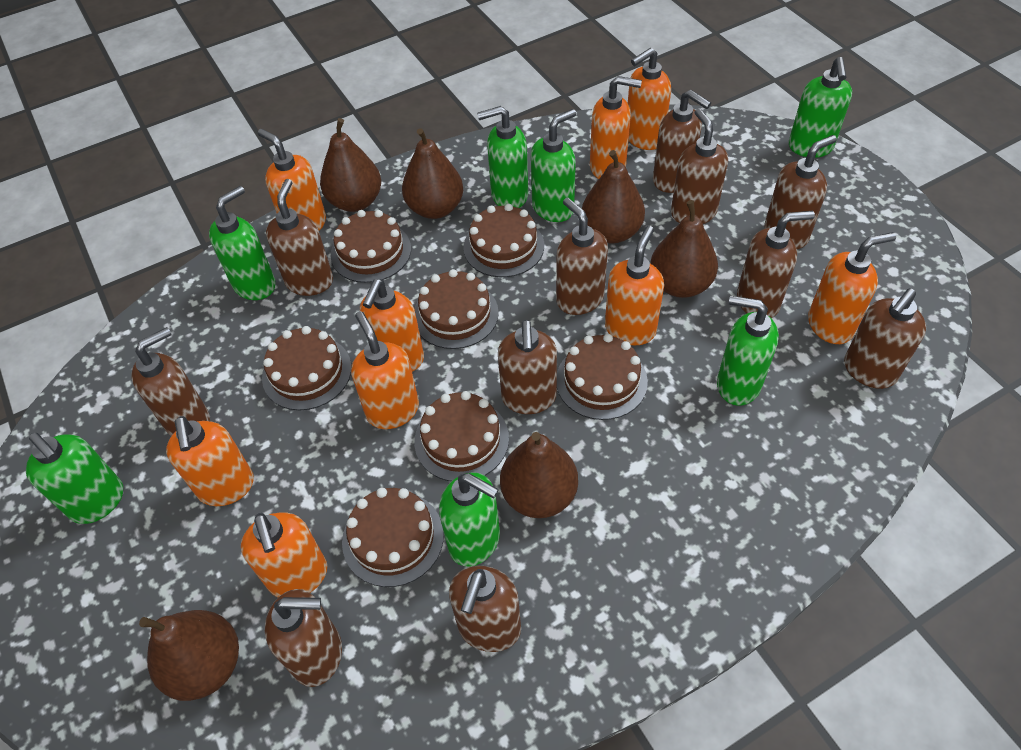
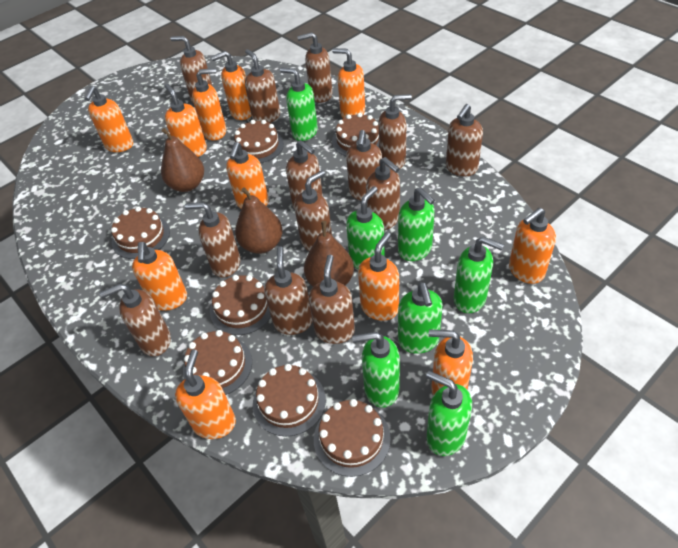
brown pear: 6 -> 3
brown soap dispenser: 11 -> 13
orange soap dispenser: 9 -> 11

